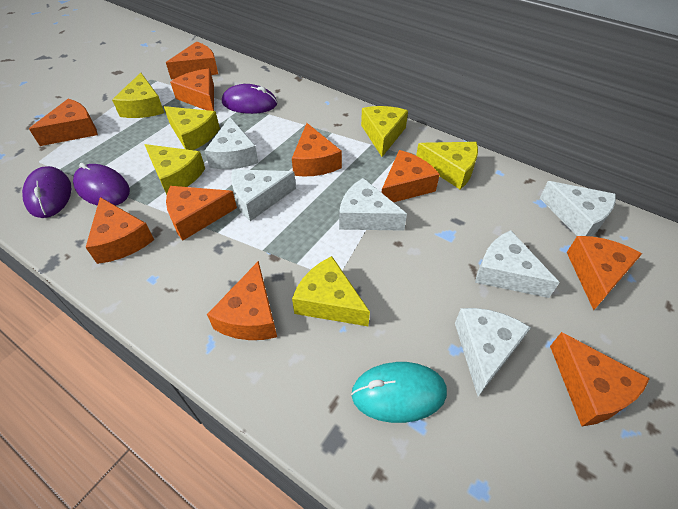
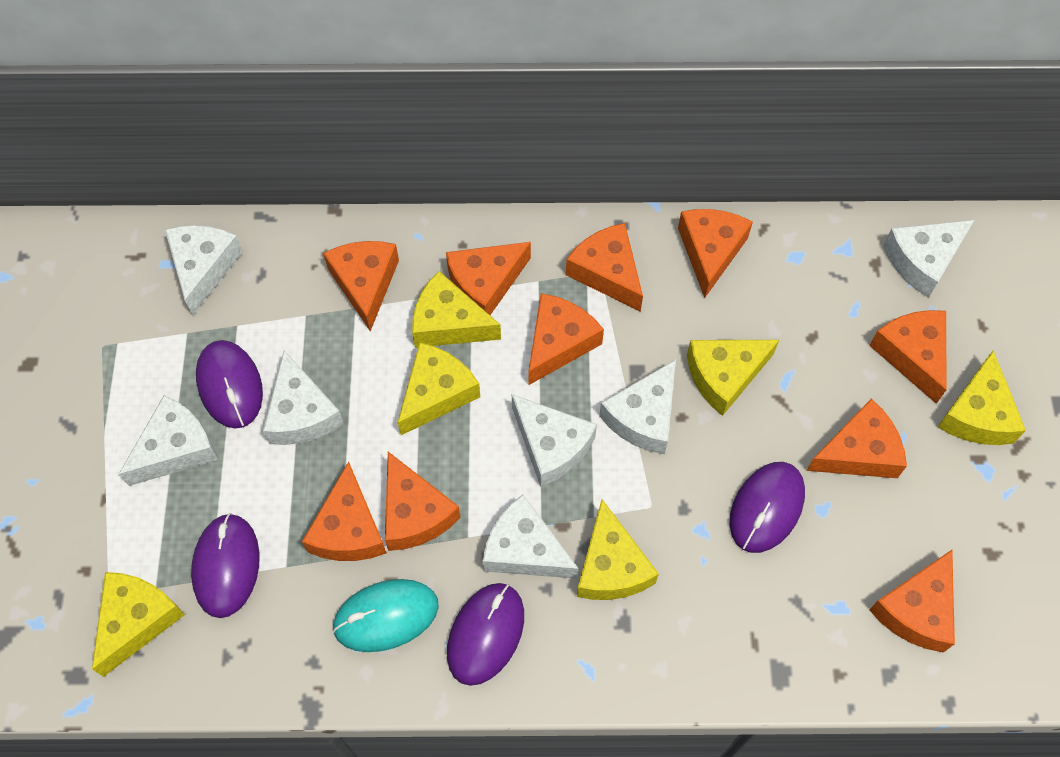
purple mouse: 3 -> 4
white cheese: 6 -> 7

